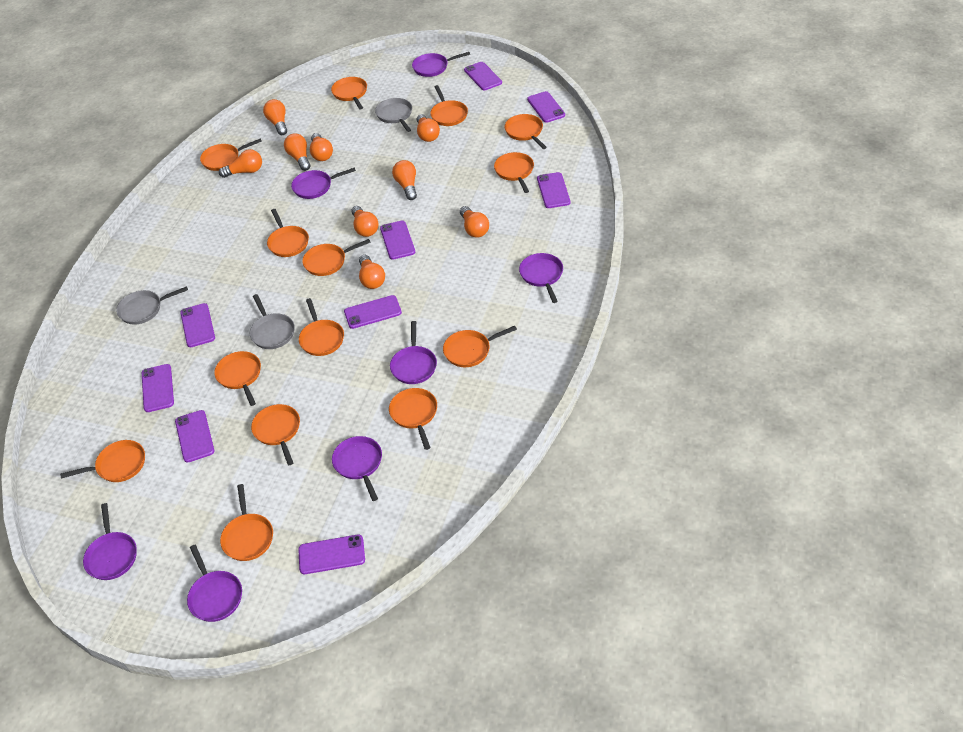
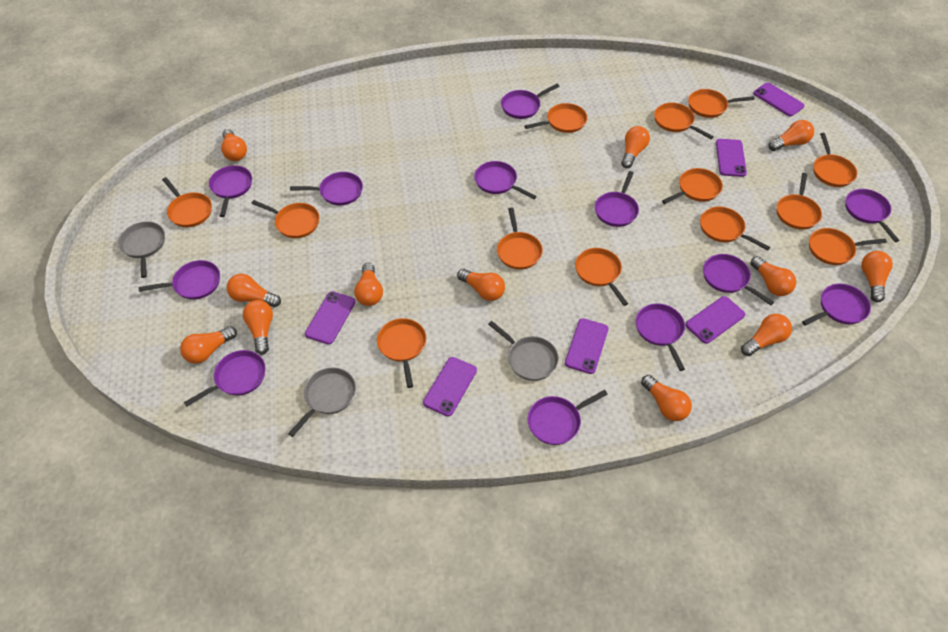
orange light bulb: 9 -> 12
orange pan: 14 -> 13
purple pan: 7 -> 12
purple phone: 9 -> 6

